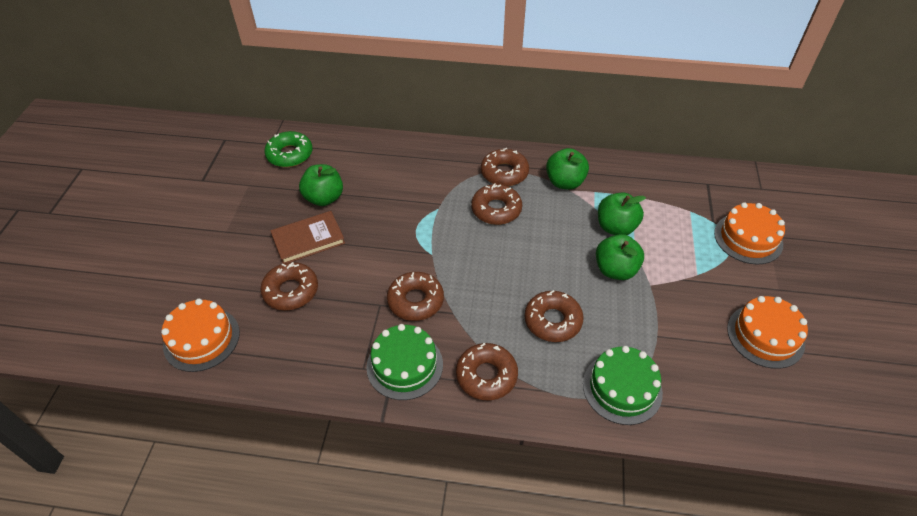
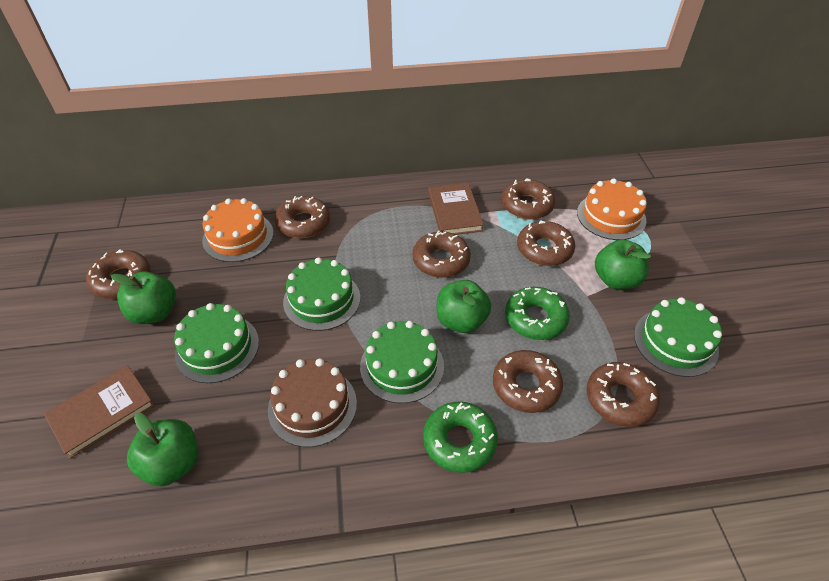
brown book: 1 -> 2
brown cake: 0 -> 1
brown donut: 6 -> 7
green cake: 2 -> 4
green donut: 1 -> 2
orange cake: 3 -> 2

